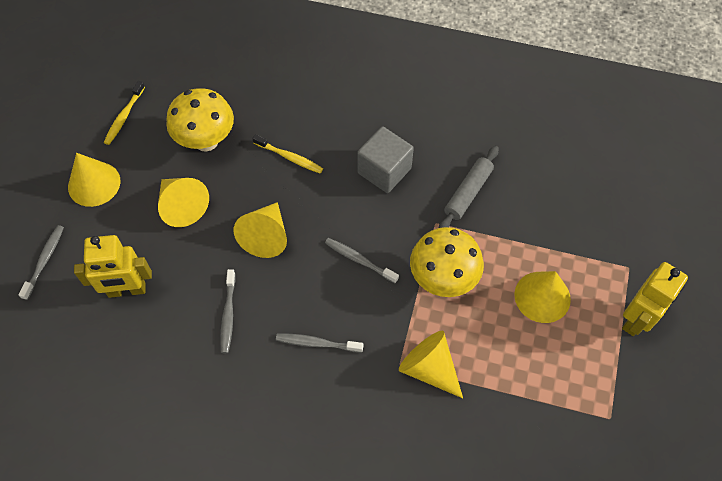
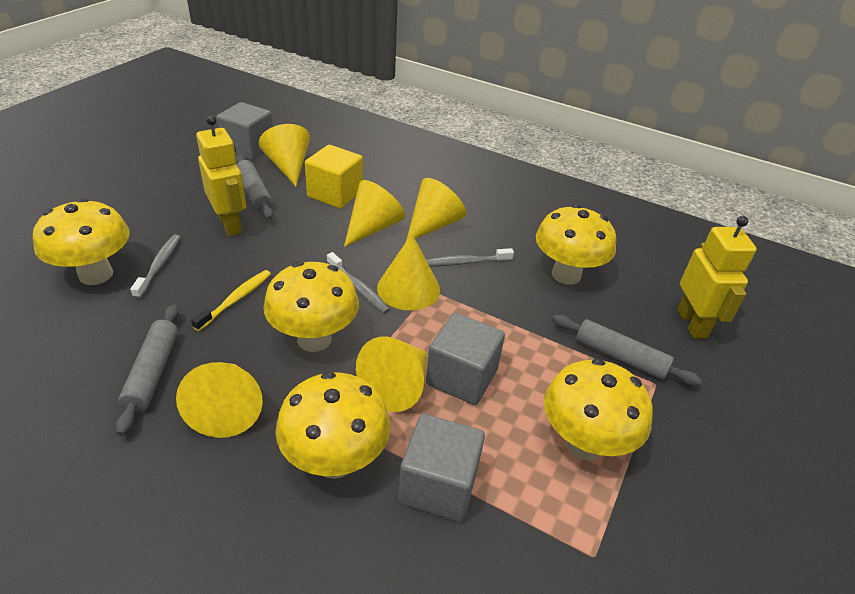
grey cube: 1 -> 3
grey rolling pin: 1 -> 3
grey toothbrush: 4 -> 3
yellow cone: 5 -> 6
yellow cube: 0 -> 1
yellow mushroom: 2 -> 5
yellow toothbrush: 2 -> 1

